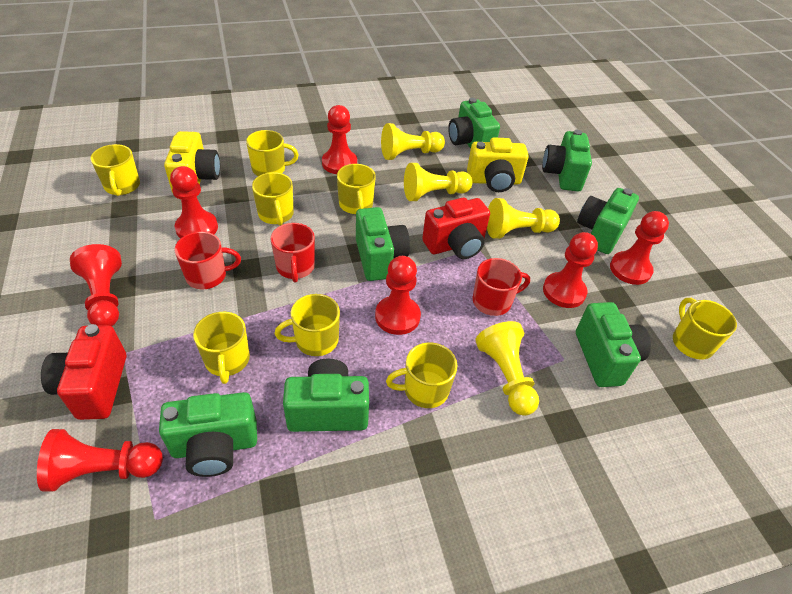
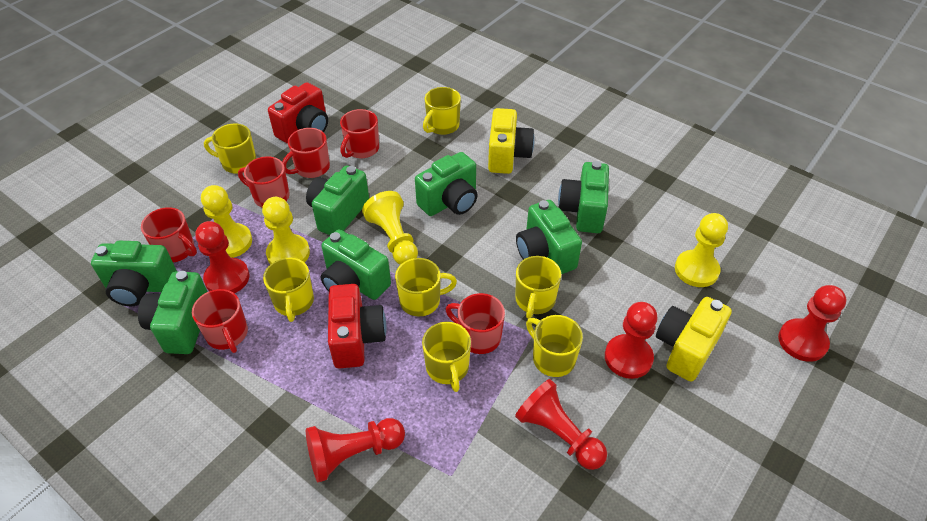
red mug: 3 -> 6
red pawn: 7 -> 5
yellow mug: 8 -> 7

